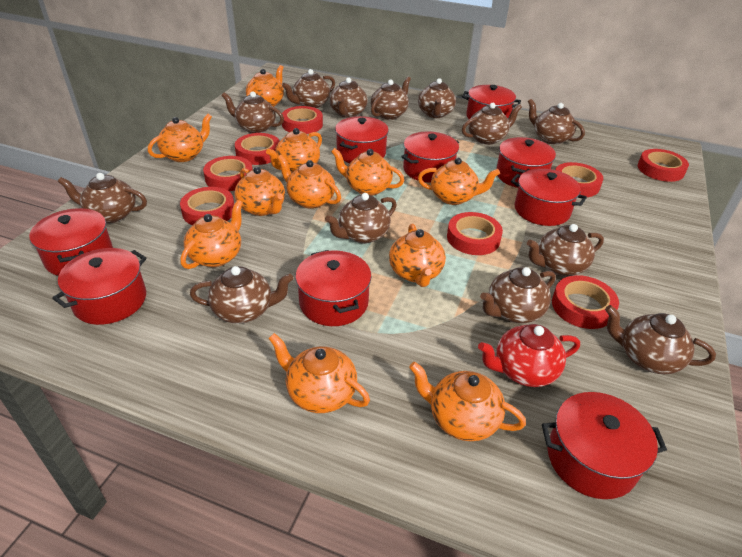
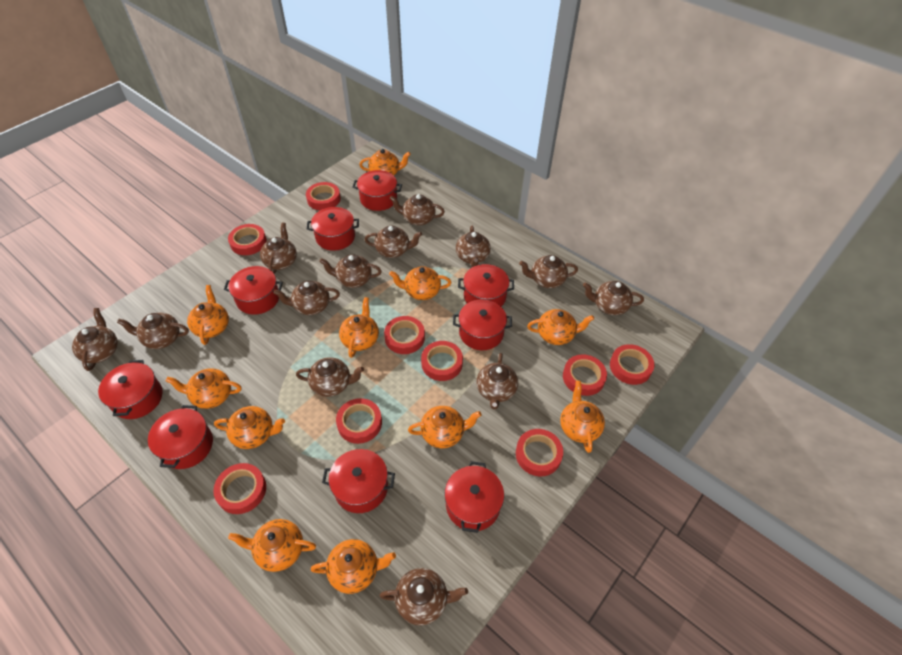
red tape: 8 -> 9
red teapot: 1 -> 0

